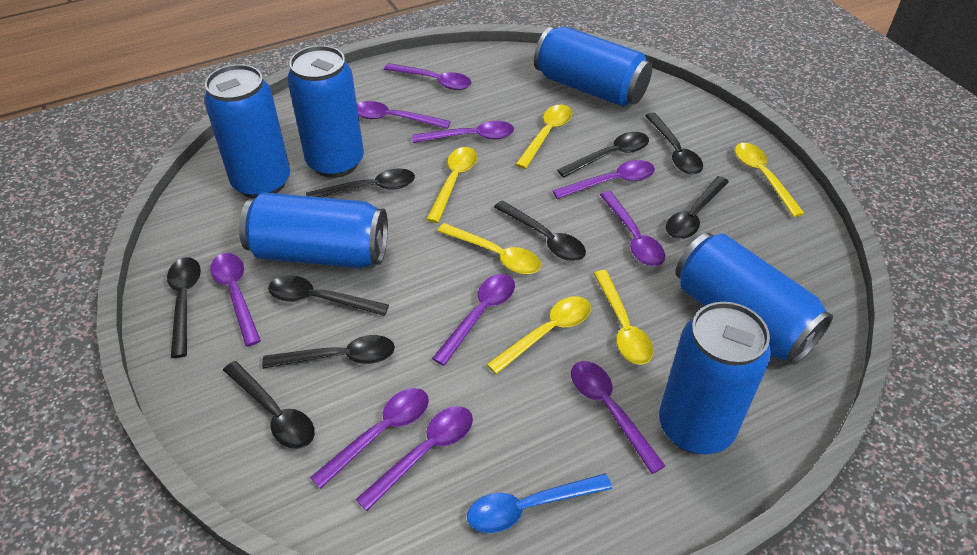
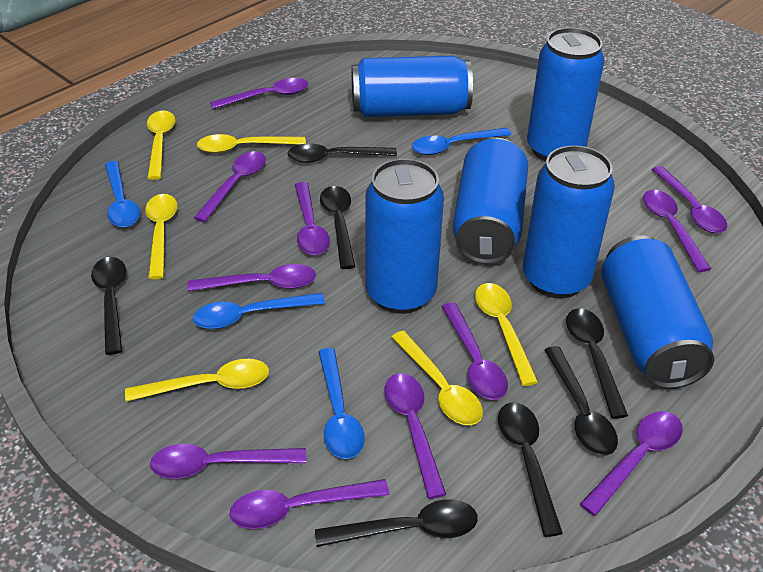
black spoon: 9 -> 7
blue spoon: 1 -> 4
purple spoon: 10 -> 11

